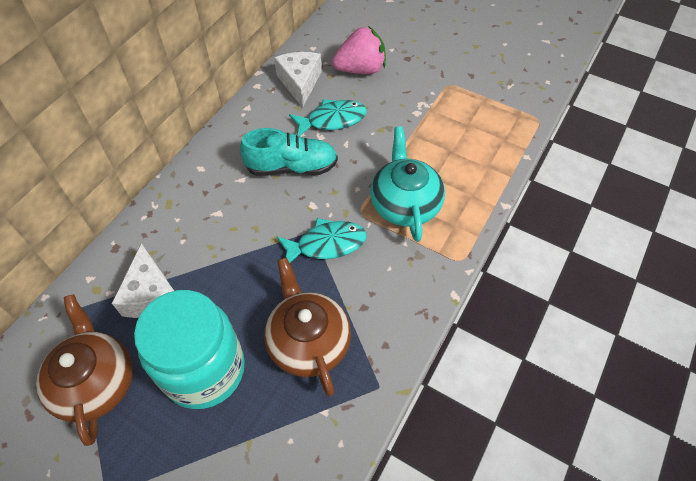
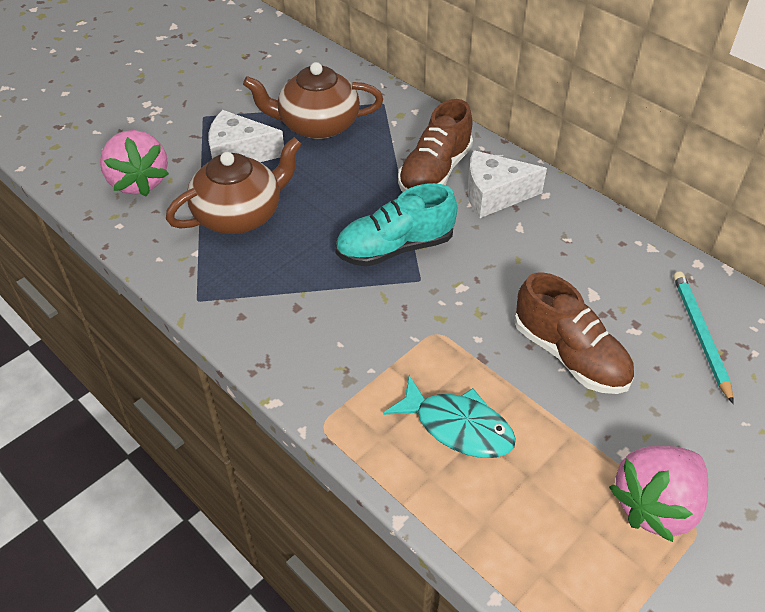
brown shoe: 0 -> 2
pink strawberry: 1 -> 2
turquoise fish: 2 -> 1
turquoise jar: 1 -> 0
turquoise pencil: 0 -> 1
turquoise teapot: 1 -> 0

